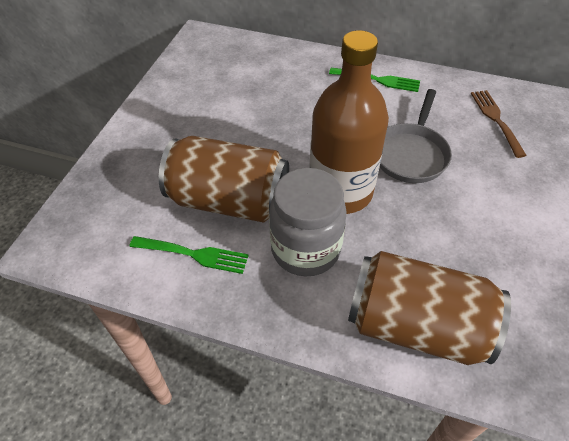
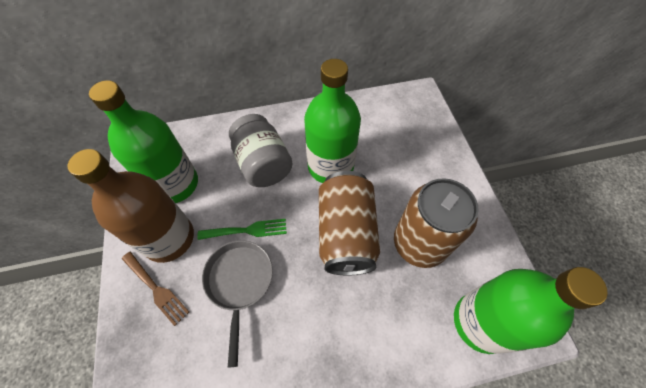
green bottle: 0 -> 3
green fork: 2 -> 1

